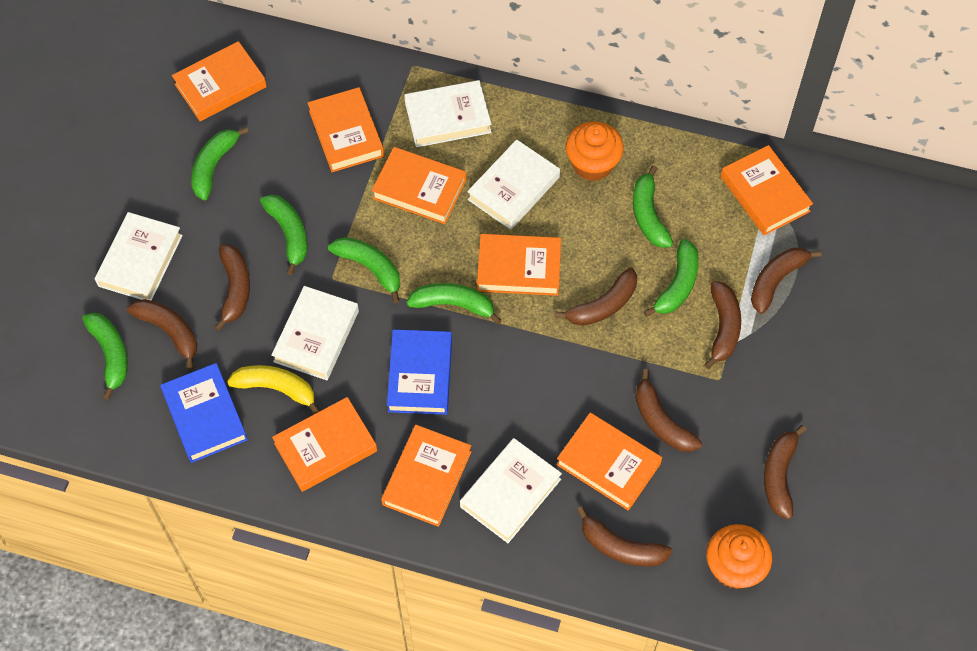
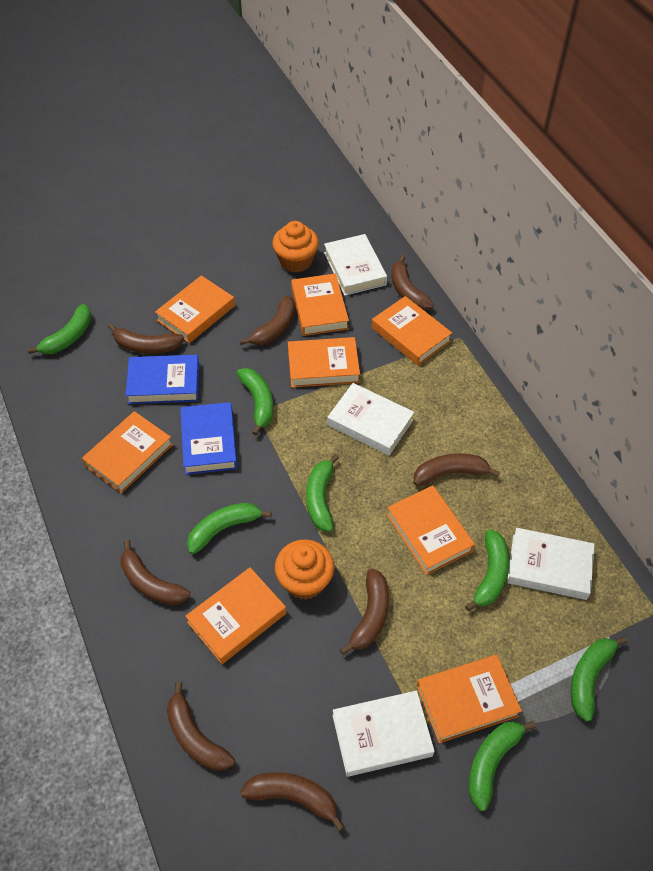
white book: 5 -> 4
yellow banana: 1 -> 0

